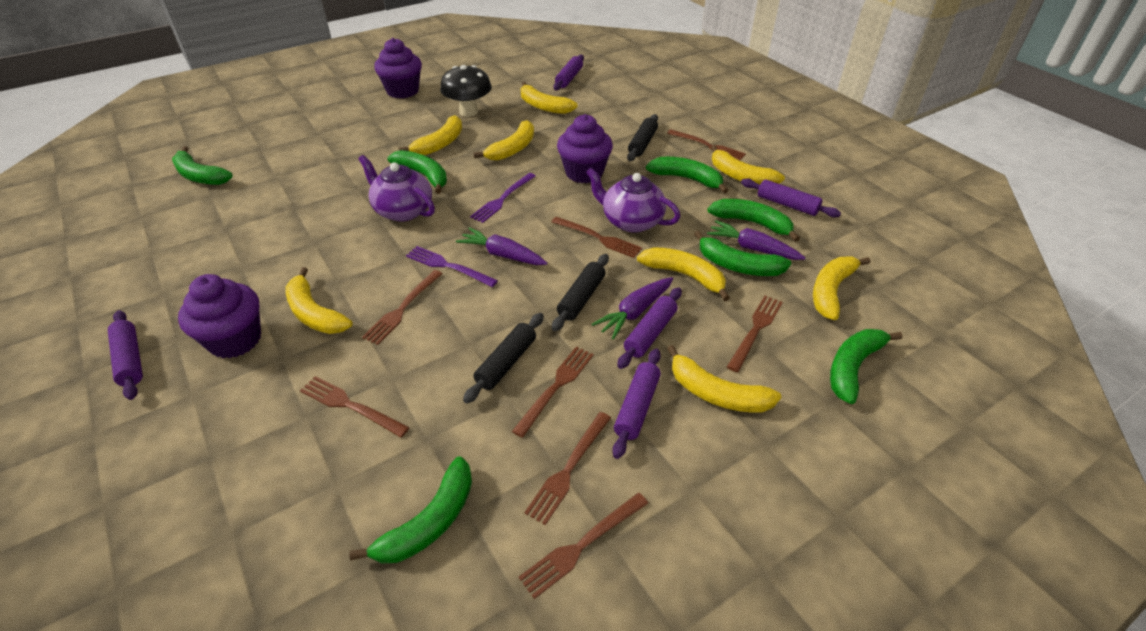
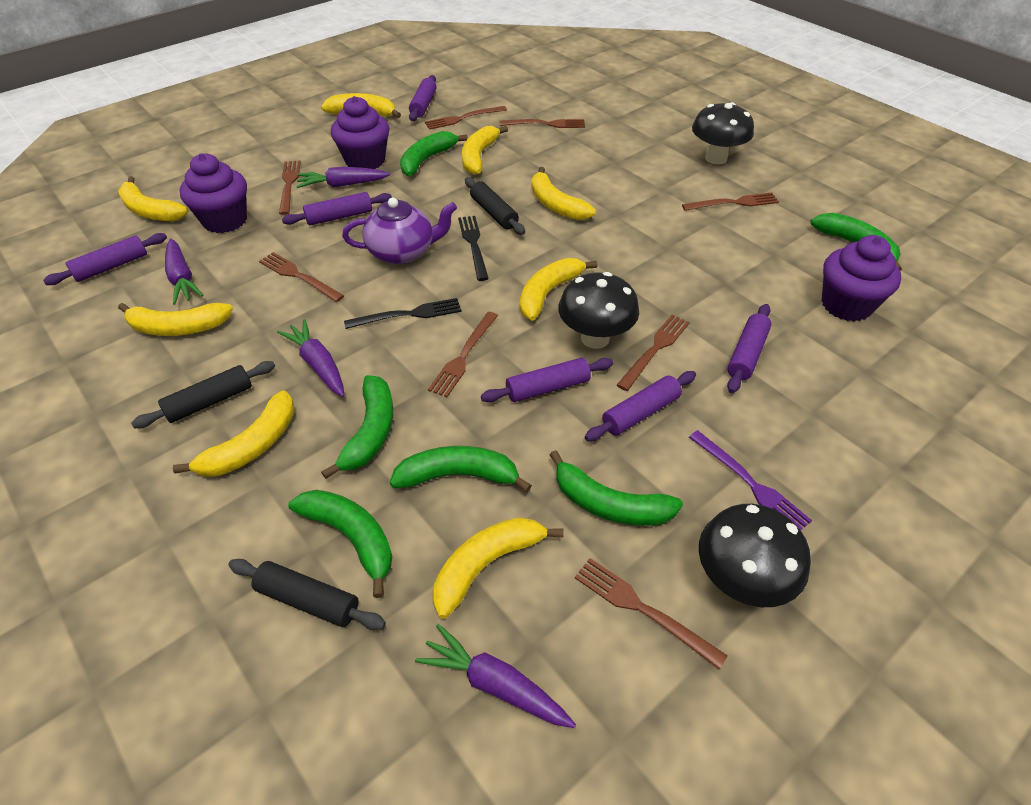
black fork: 0 -> 2
black mushroom: 1 -> 3
green banana: 7 -> 6
purple carrot: 3 -> 4
purple fork: 2 -> 1
purple rolling pin: 5 -> 6
purple teapot: 2 -> 1

